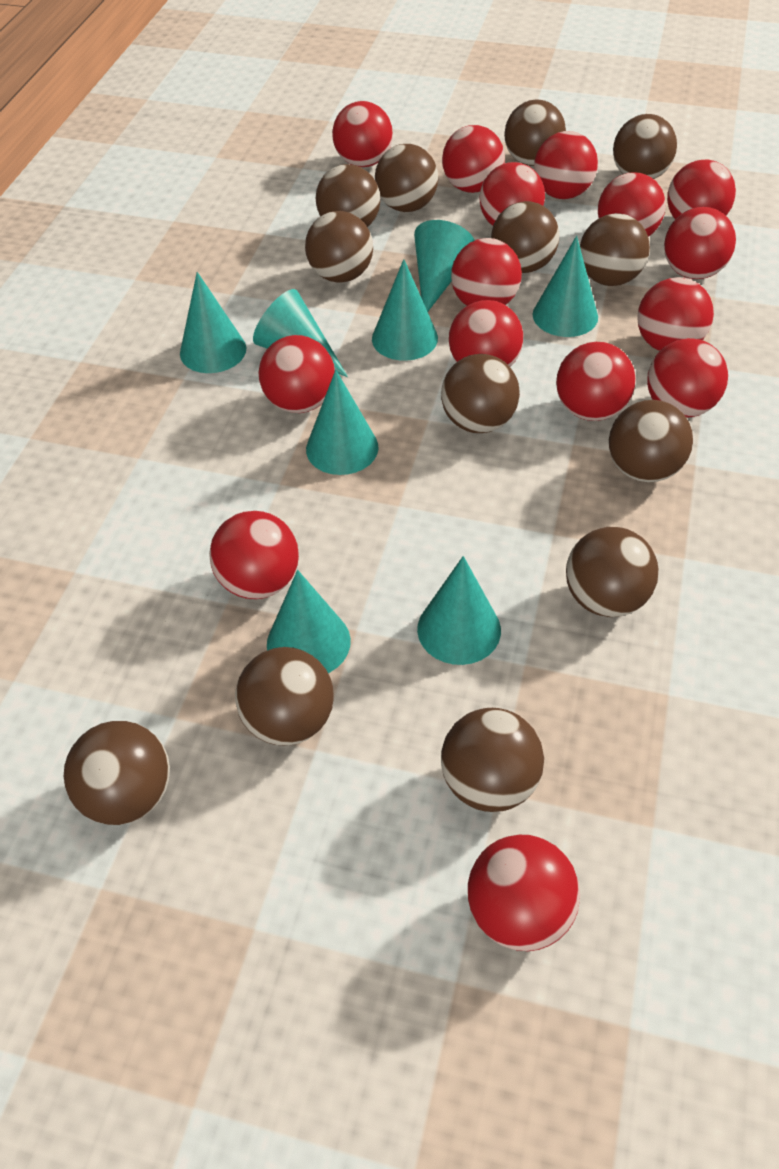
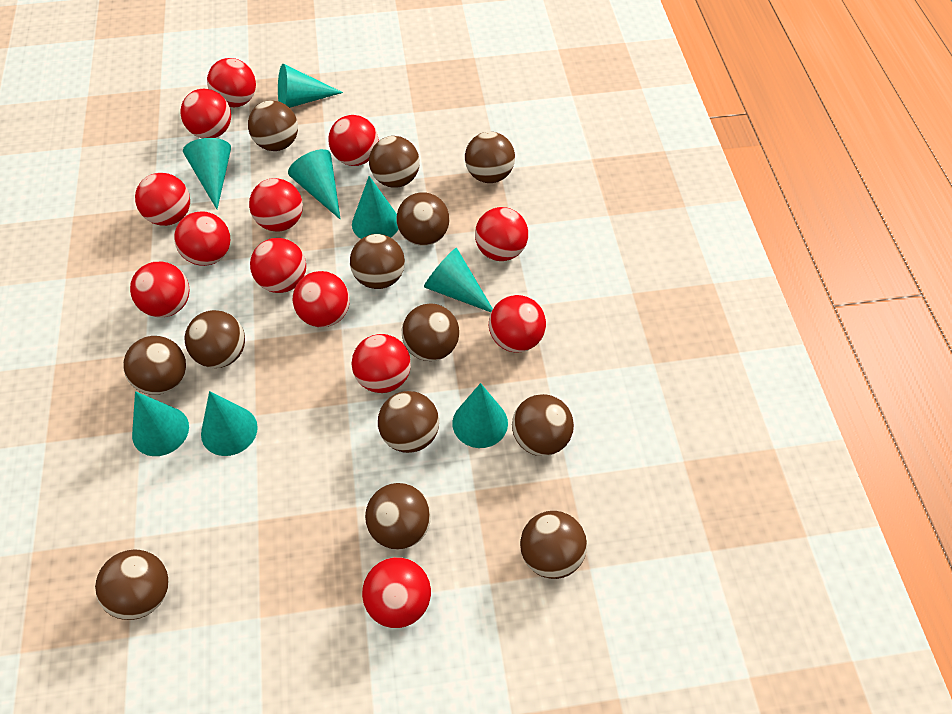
red ball: 15 -> 13

